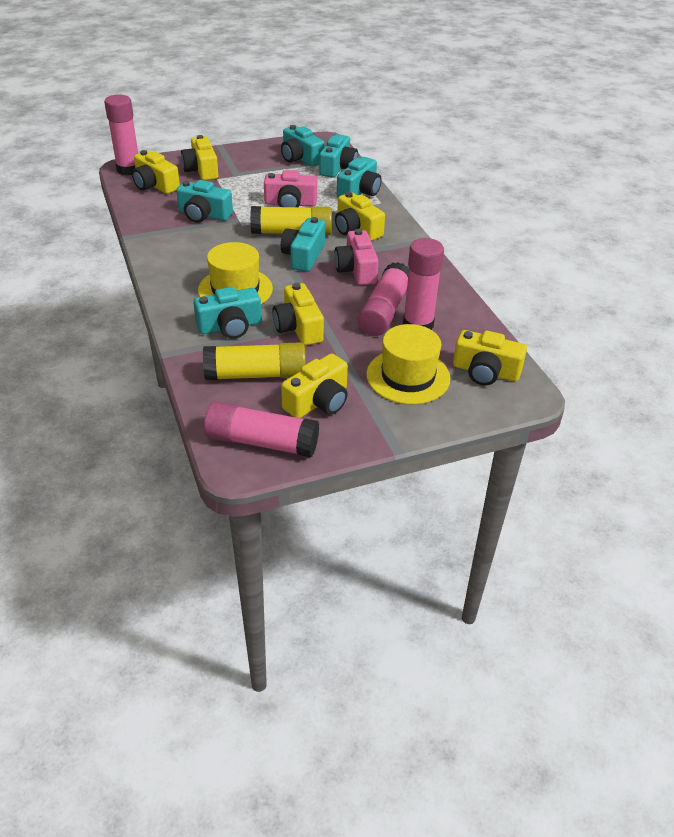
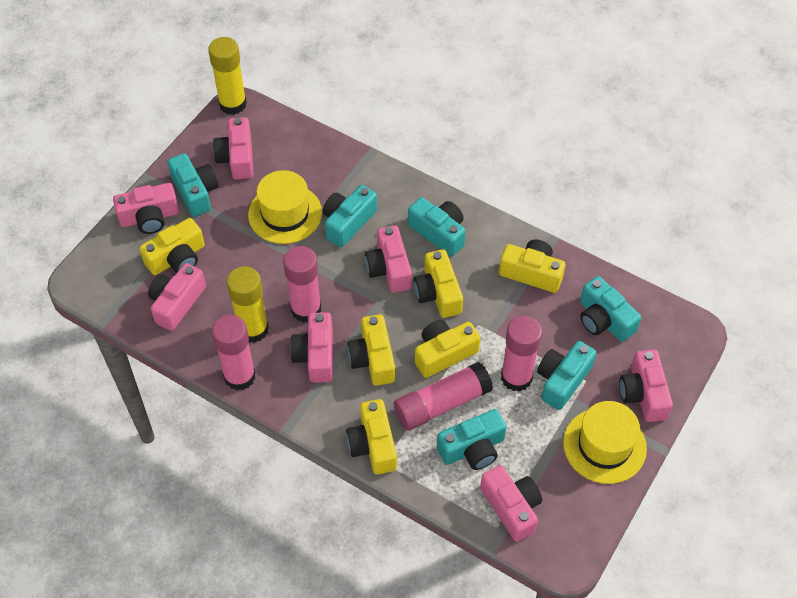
pink camera: 2 -> 7

